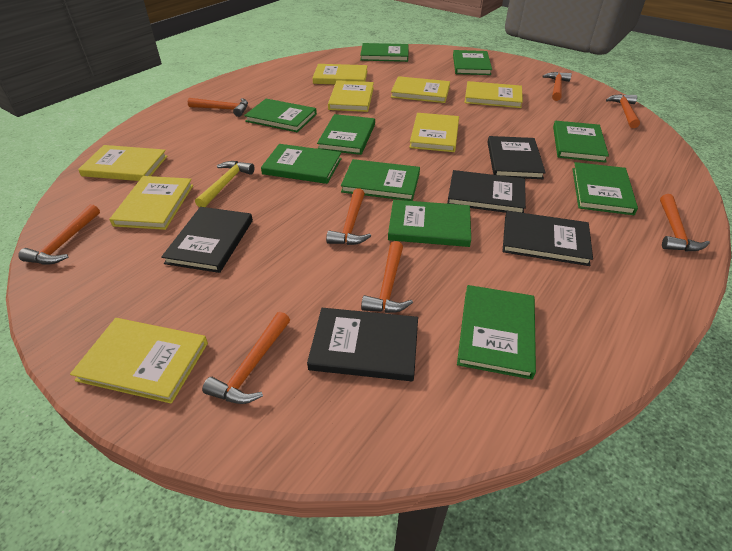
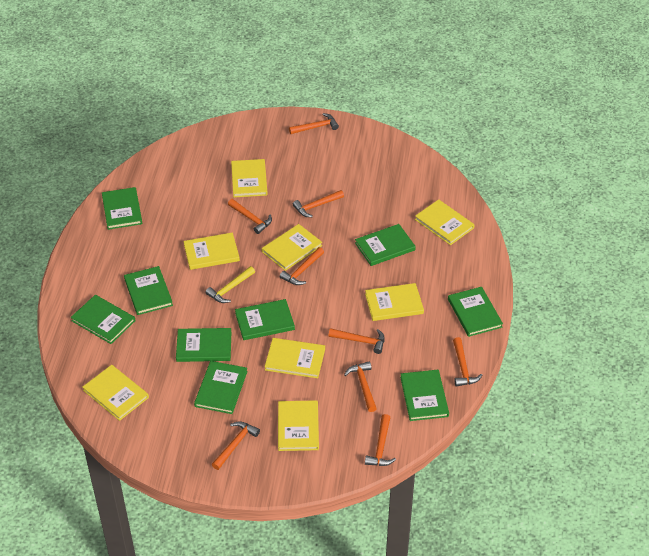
black book: 5 -> 0
green book: 10 -> 9
orange hammer: 8 -> 9

